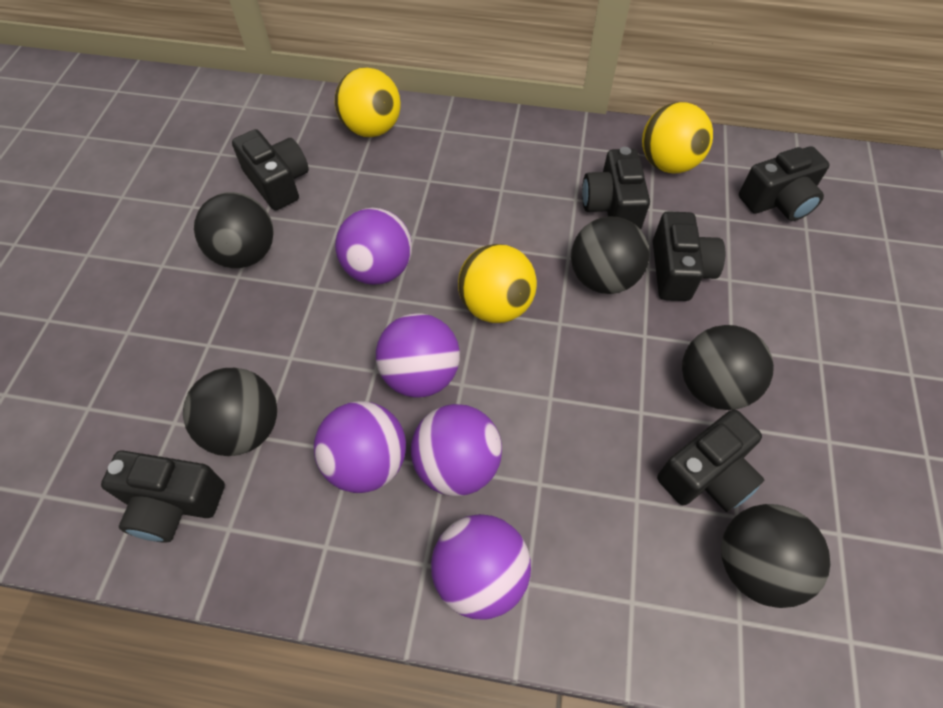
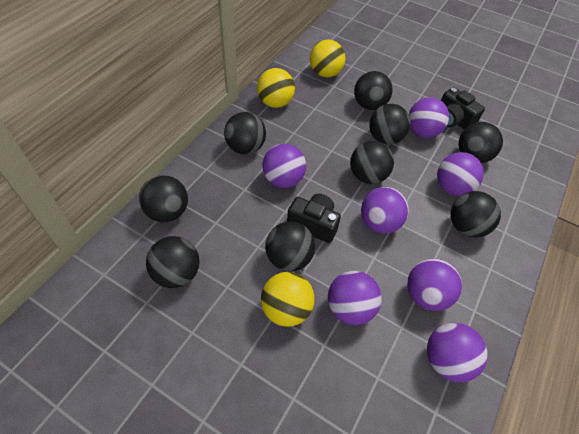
black ball: 5 -> 9
black camera: 6 -> 2
purple ball: 5 -> 7

